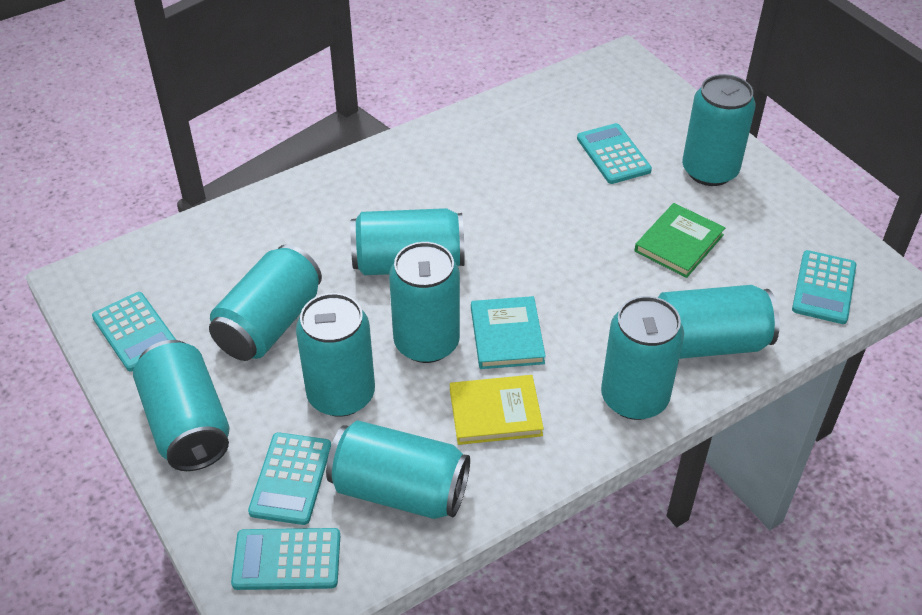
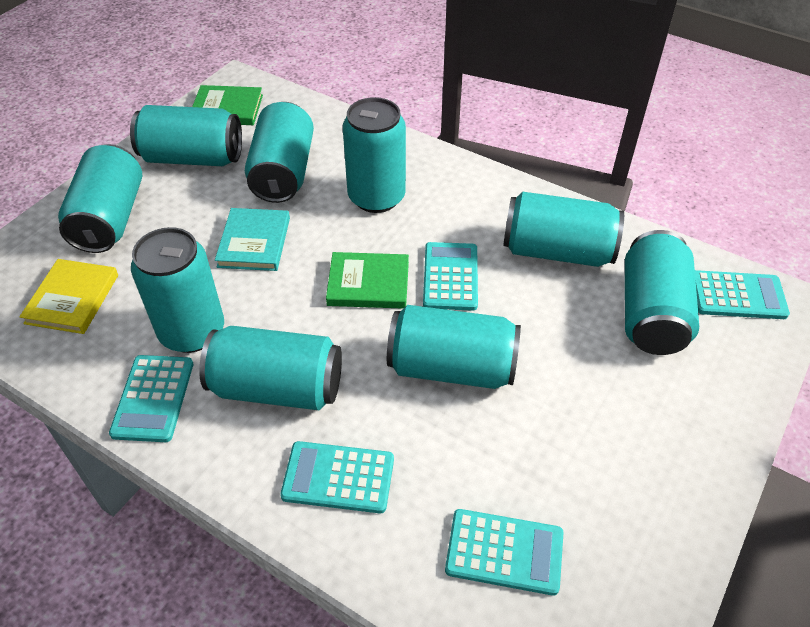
green book: 1 -> 2

